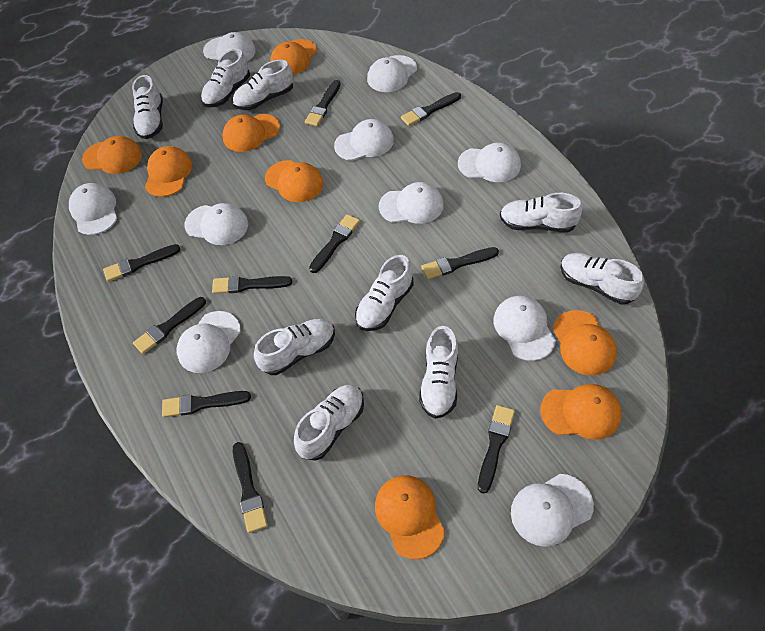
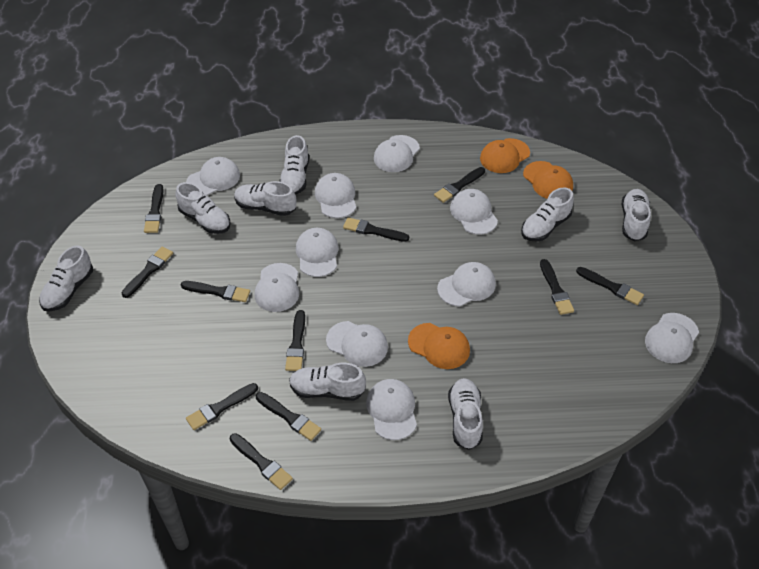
black brush: 10 -> 11
orange cap: 8 -> 3
white shoe: 9 -> 8

